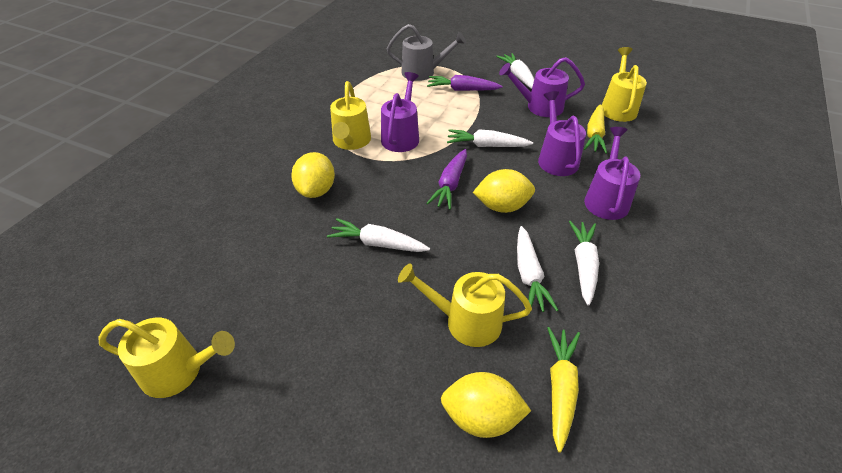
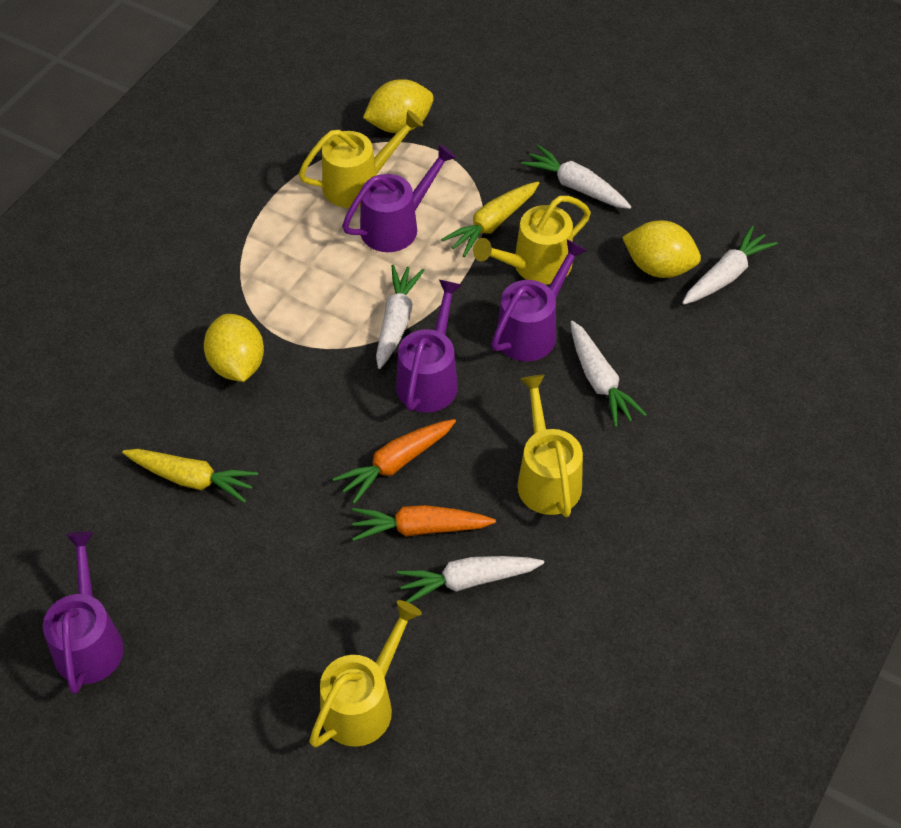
grey watering can: 1 -> 0
orange carrot: 0 -> 2
purple carrot: 2 -> 0

